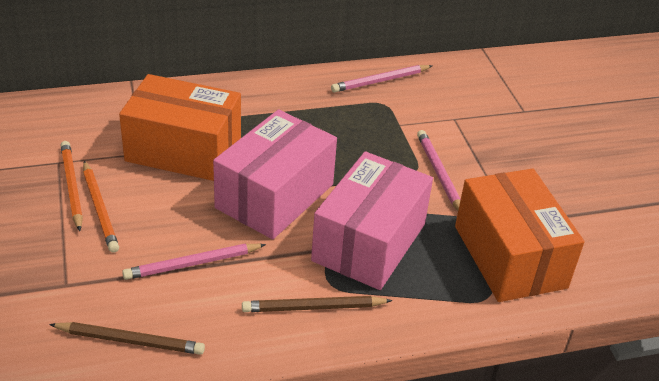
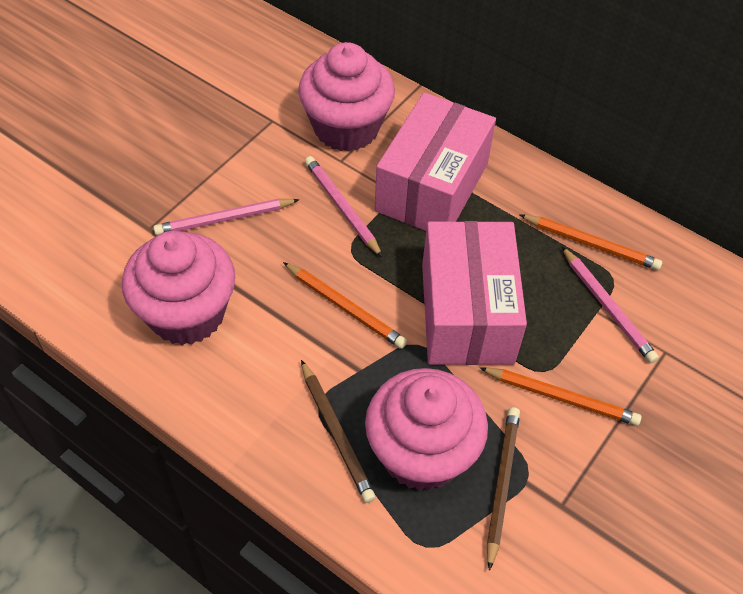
orange box: 2 -> 0
orange pencil: 2 -> 3
pink cupcake: 0 -> 3

